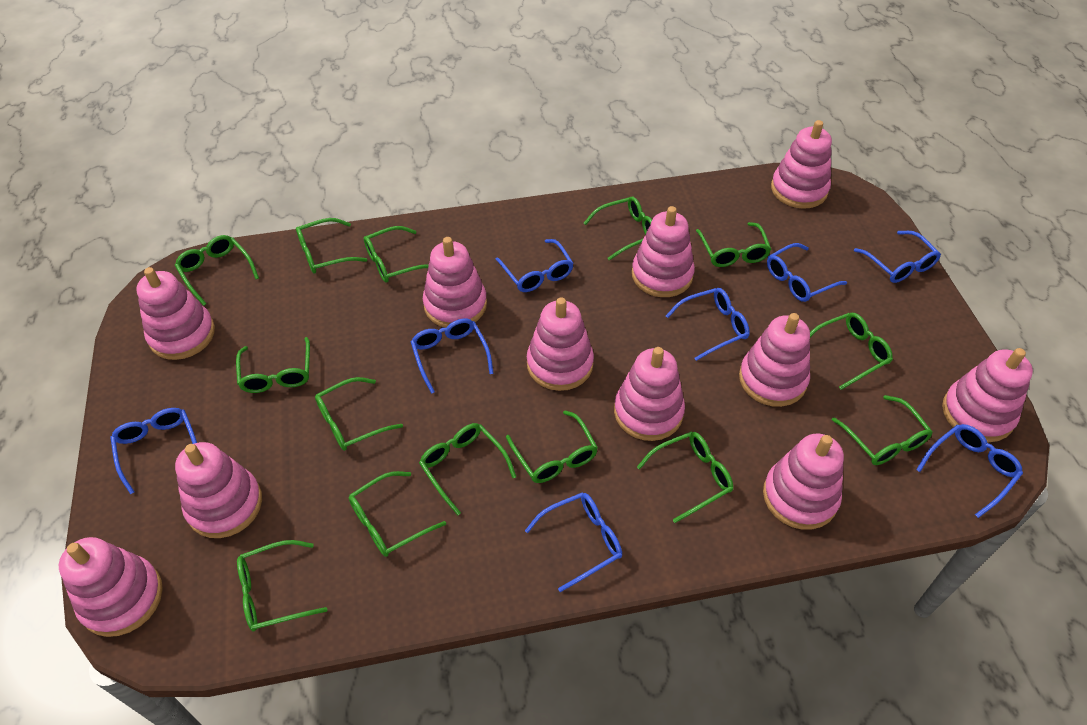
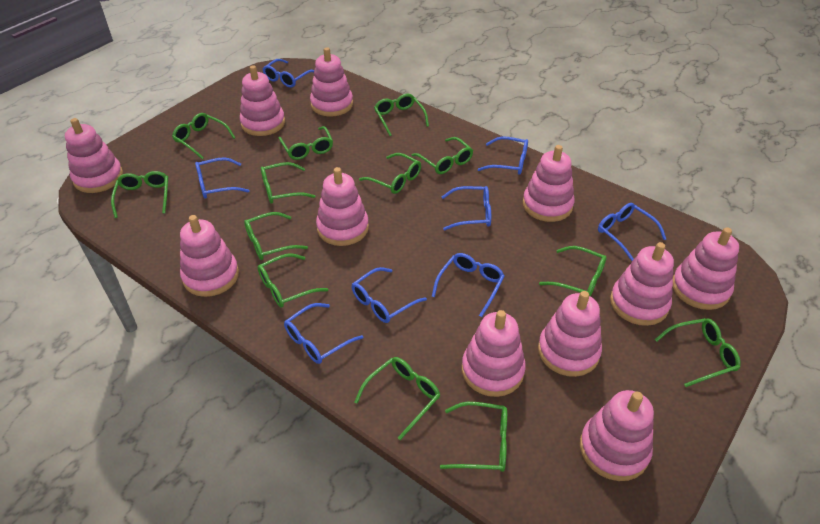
green glasses: 14 -> 13

